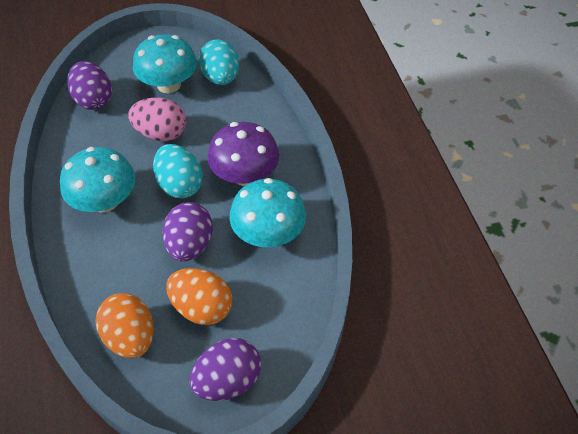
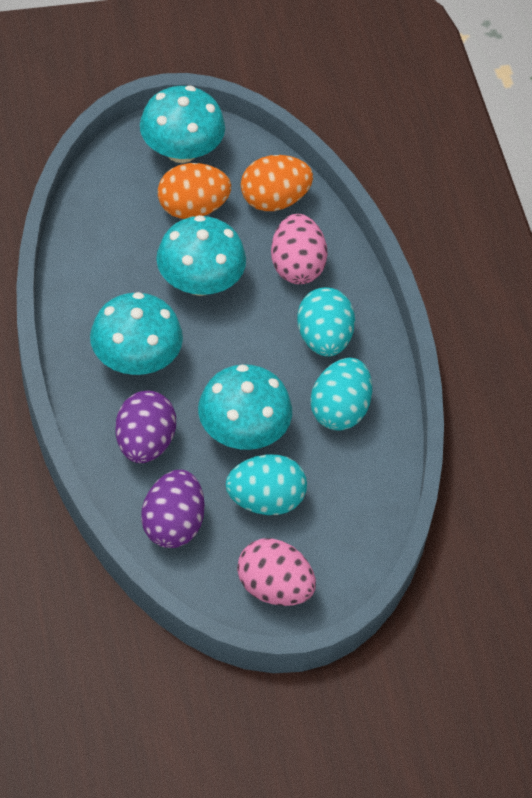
pink egg: 1 -> 2
purple egg: 3 -> 2
purple mushroom: 1 -> 0
turquoise egg: 2 -> 3
turquoise mushroom: 3 -> 4

